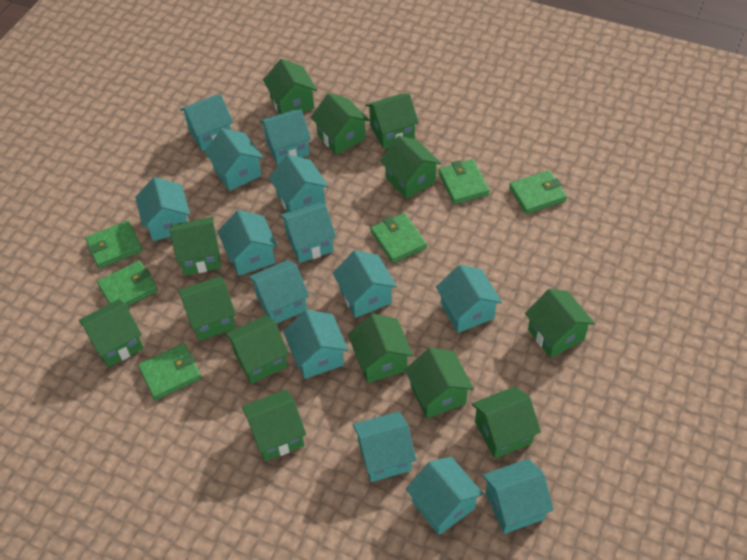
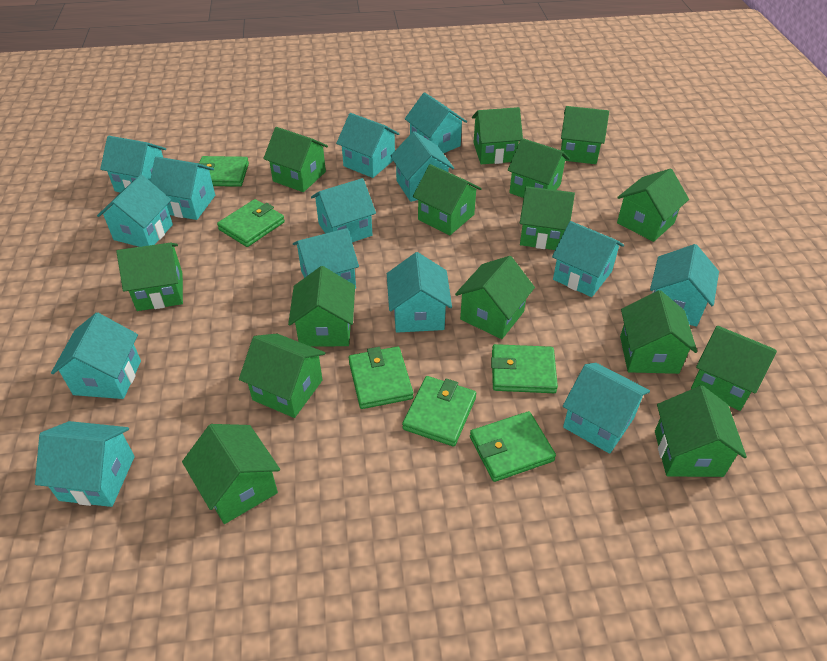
green house: 13 -> 15

